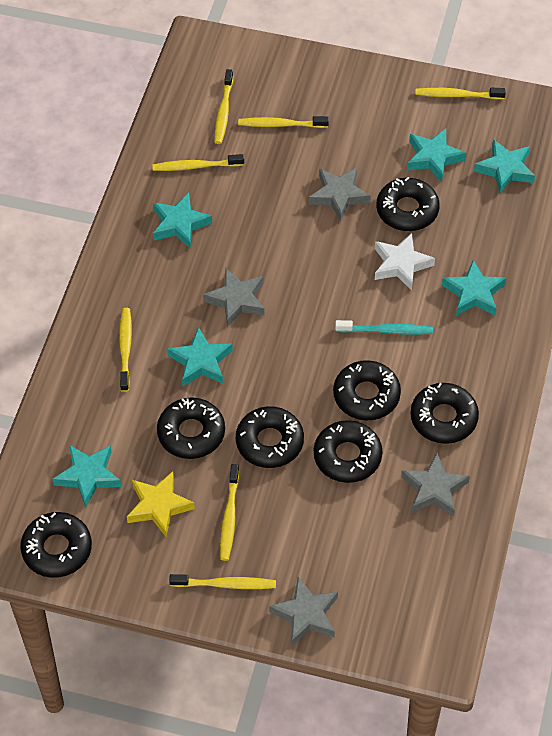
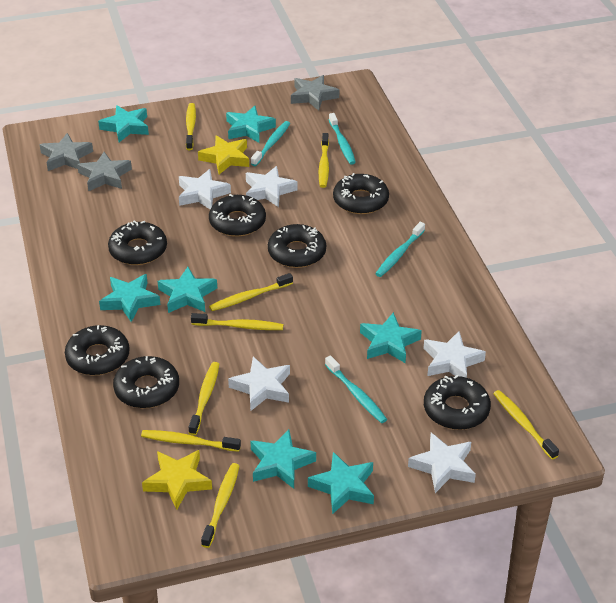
grey star: 4 -> 3
turquoise star: 6 -> 7
turquoise toothbrush: 1 -> 4
white star: 1 -> 5
yellow star: 1 -> 2
yellow toothbrush: 7 -> 8

